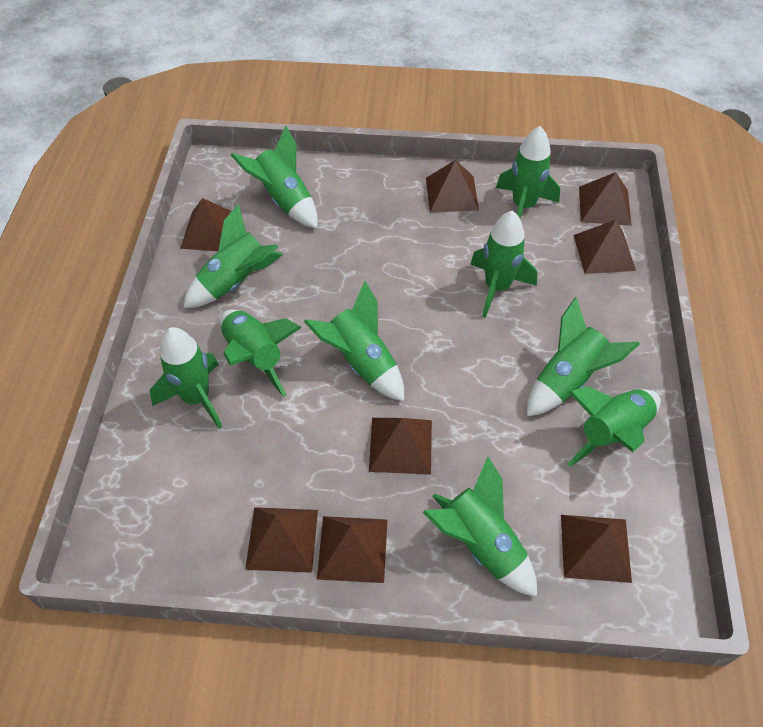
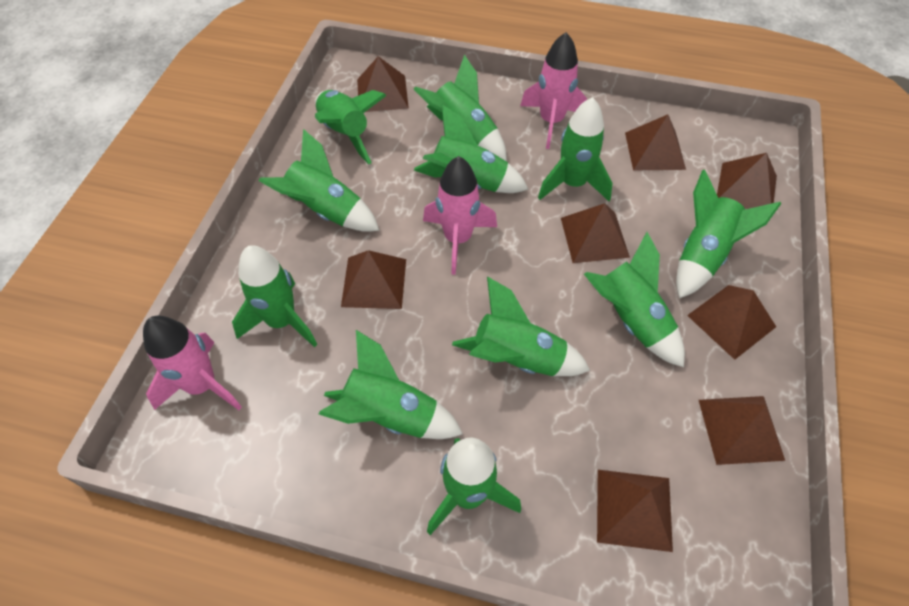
green rocket: 10 -> 11
pink rocket: 0 -> 3

